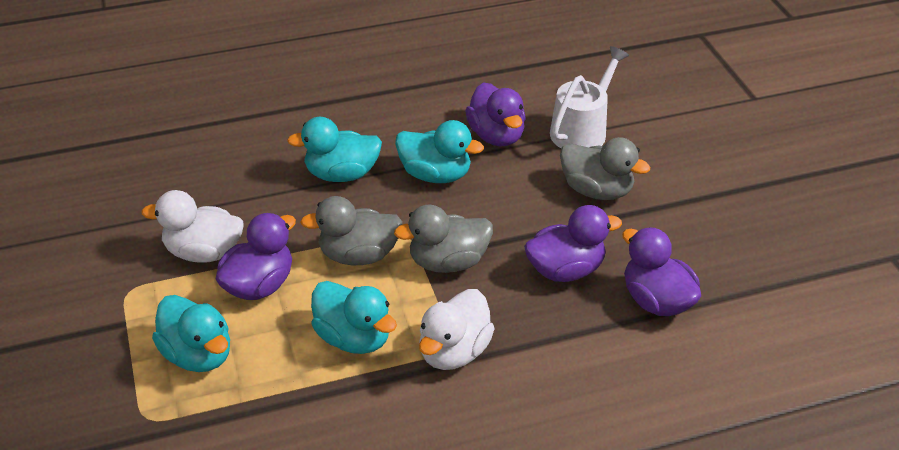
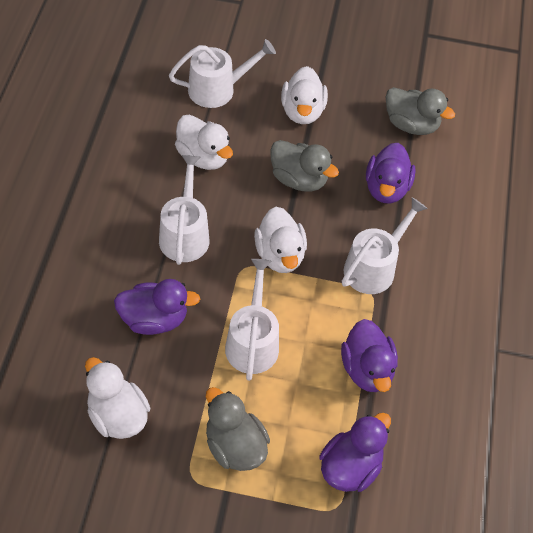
turquoise duck: 4 -> 0
white duck: 2 -> 4
white watering can: 1 -> 4

